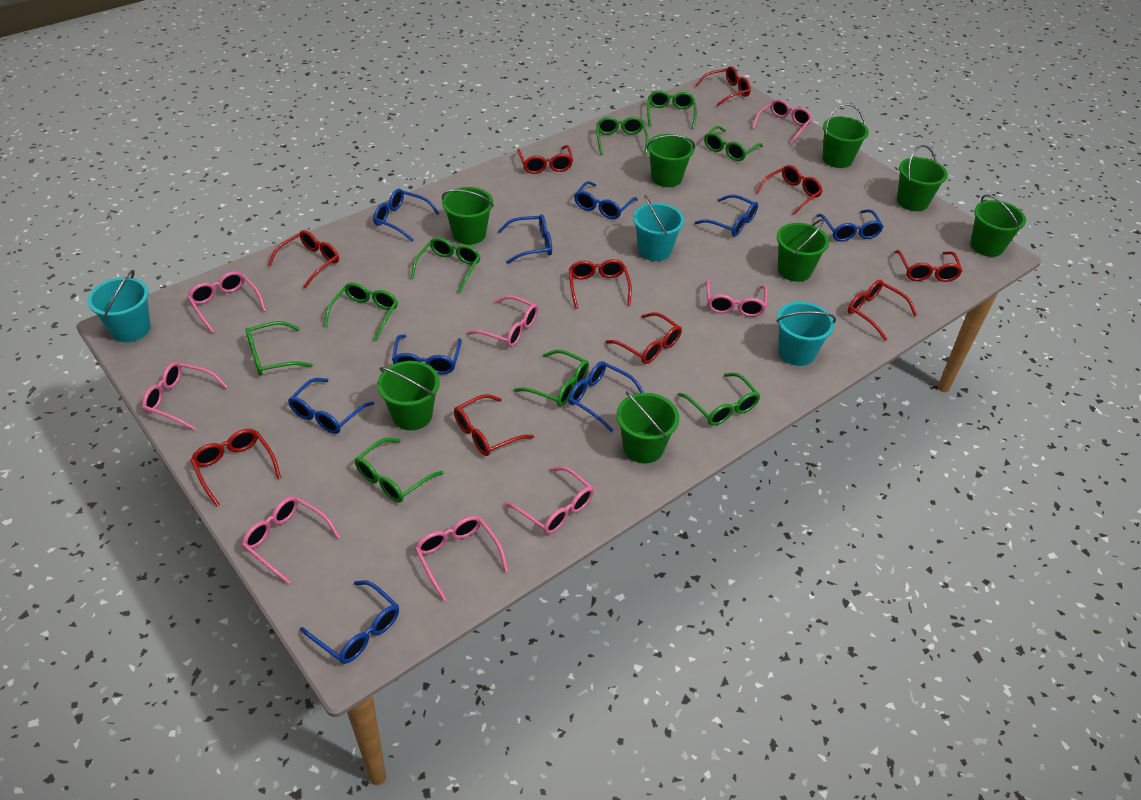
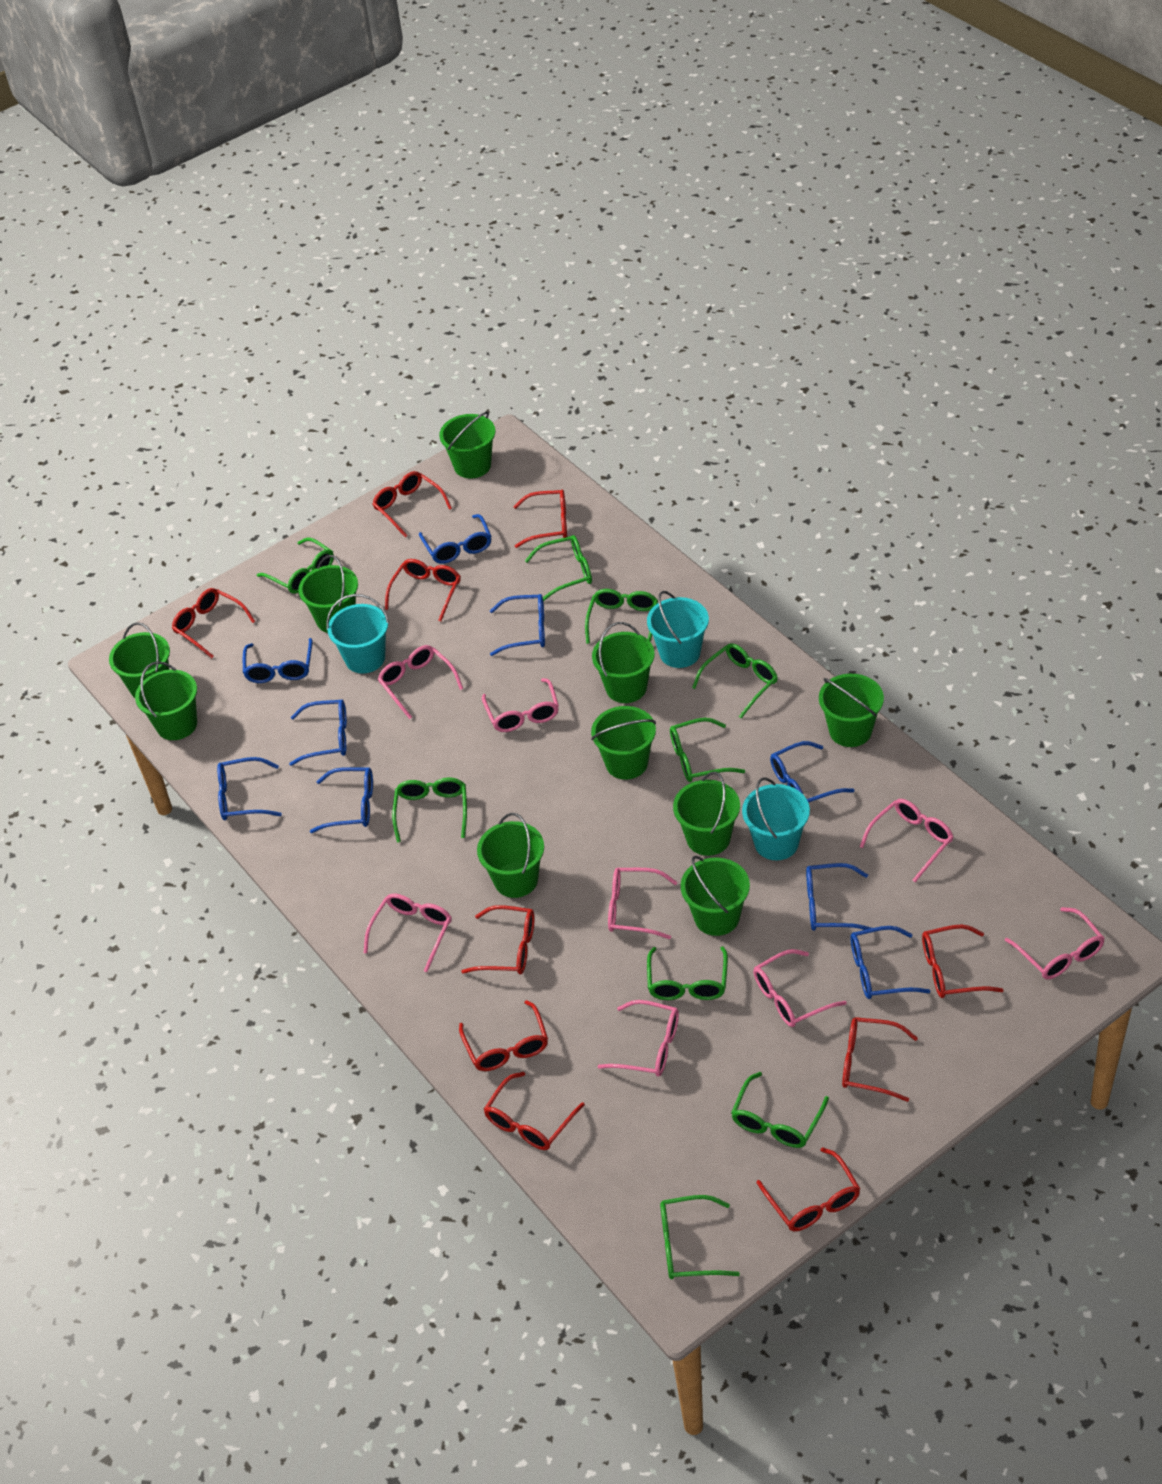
green bucket: 8 -> 10

